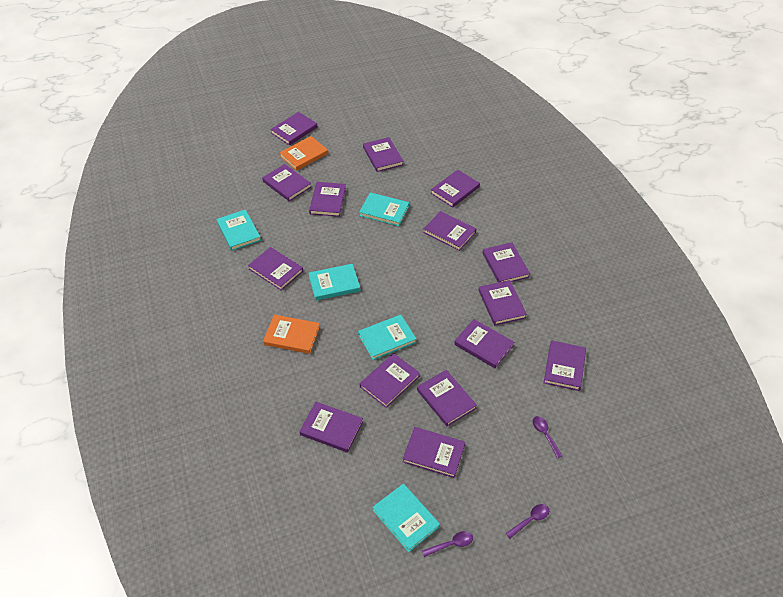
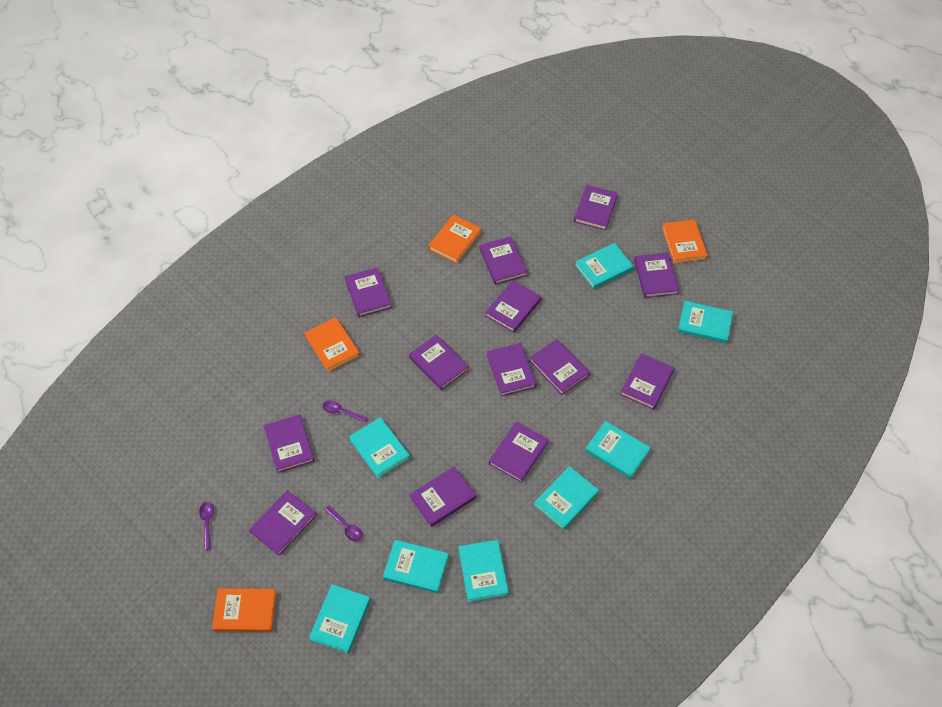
orange book: 2 -> 4
purple book: 15 -> 13
turquoise book: 5 -> 8

